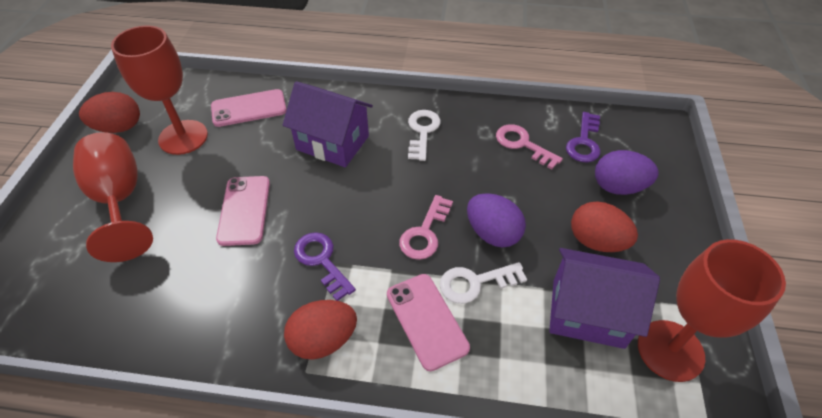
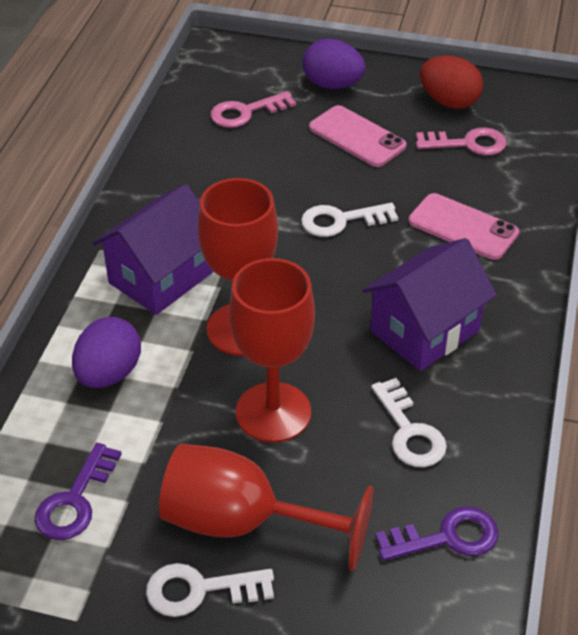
pink phone: 3 -> 2
red egg: 3 -> 1
white key: 2 -> 3

